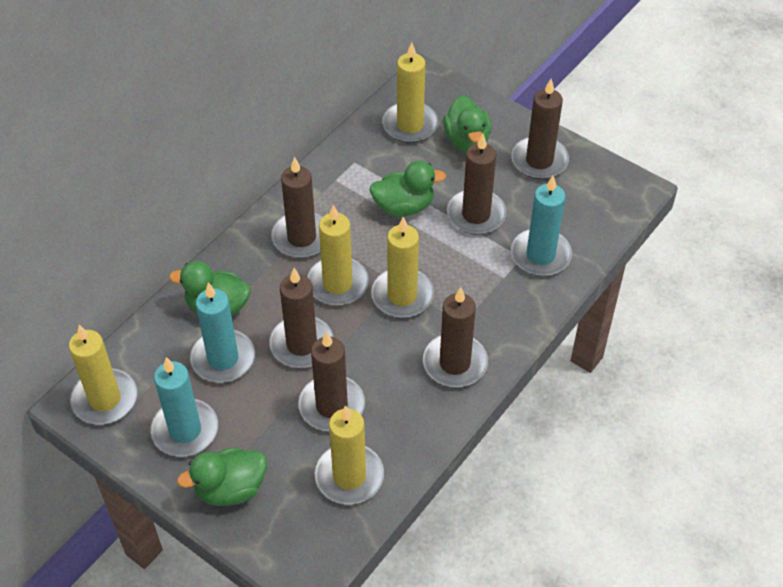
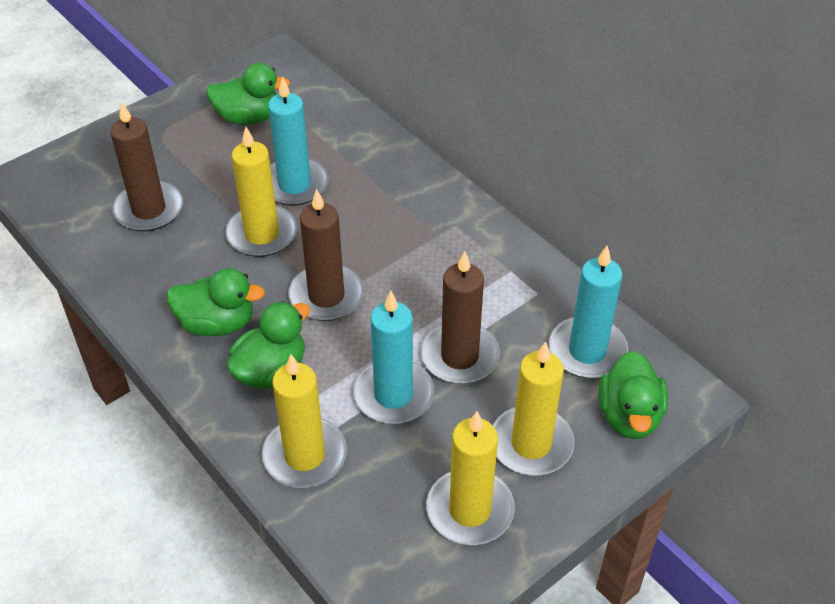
brown candle: 6 -> 3
yellow candle: 5 -> 4

